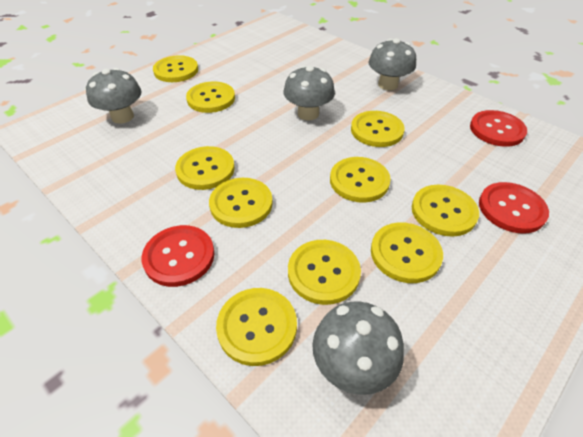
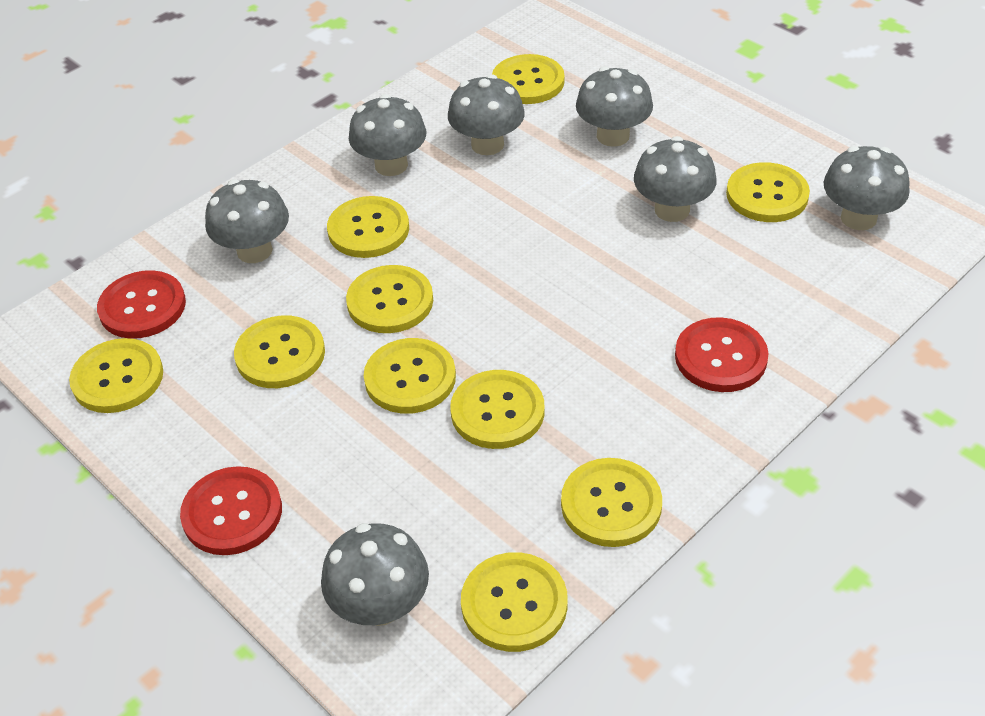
grey mushroom: 4 -> 7

